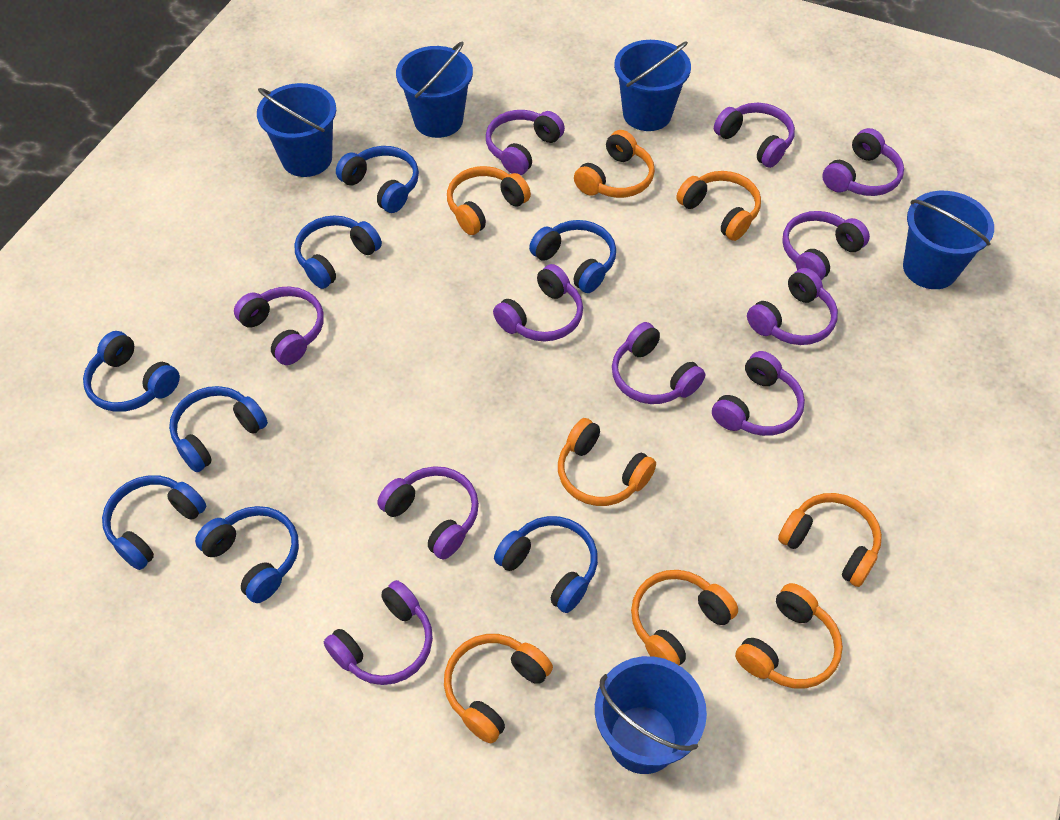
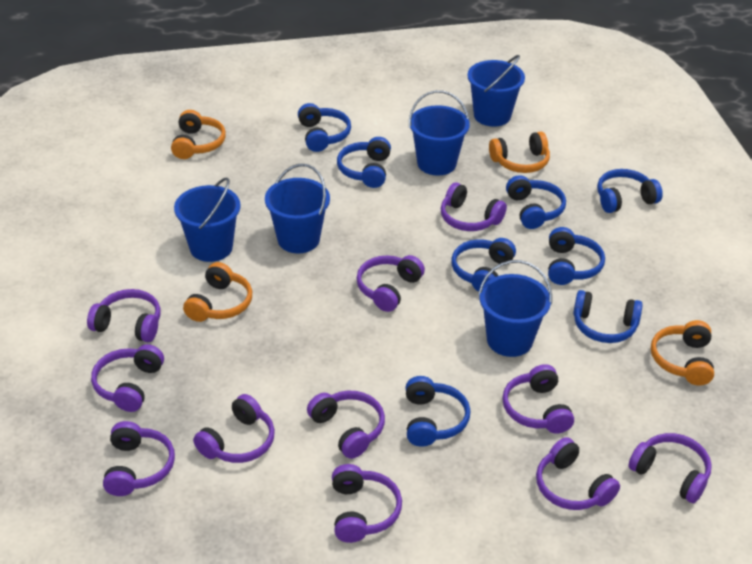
orange headphones: 8 -> 4

